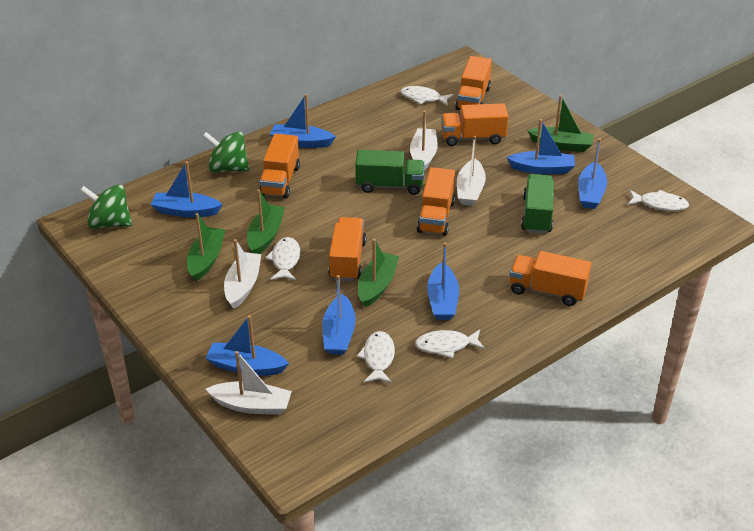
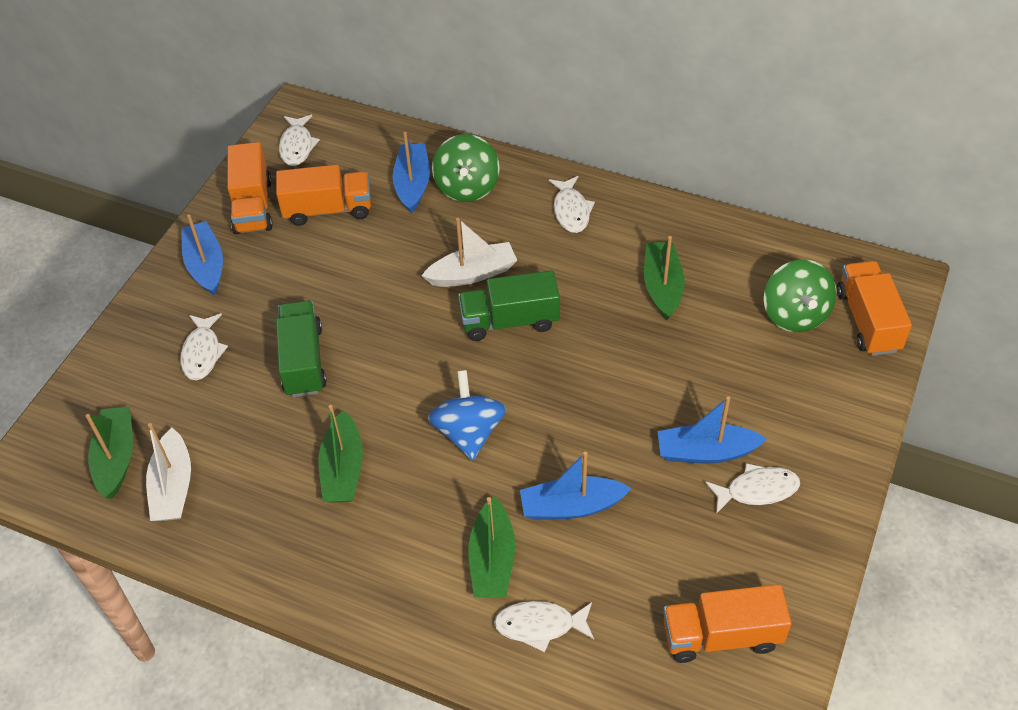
blue boat: 7 -> 4
blue spinning top: 0 -> 1
orange truck: 6 -> 4
white boat: 4 -> 2

